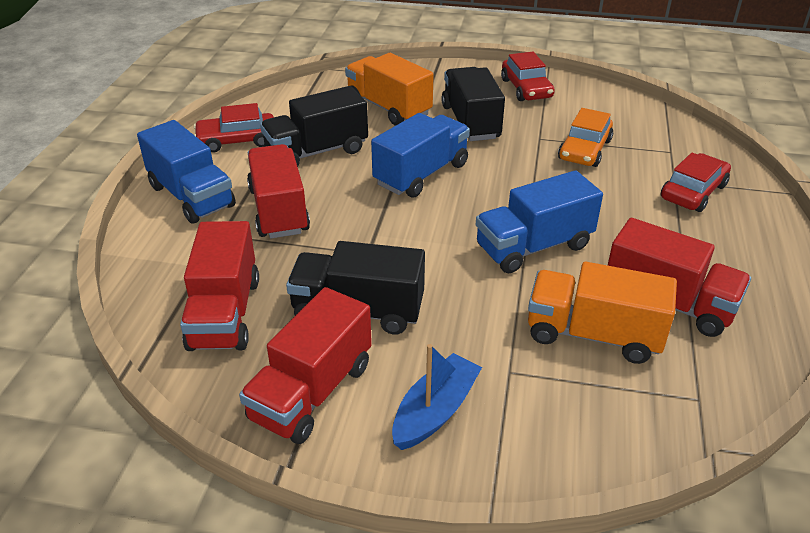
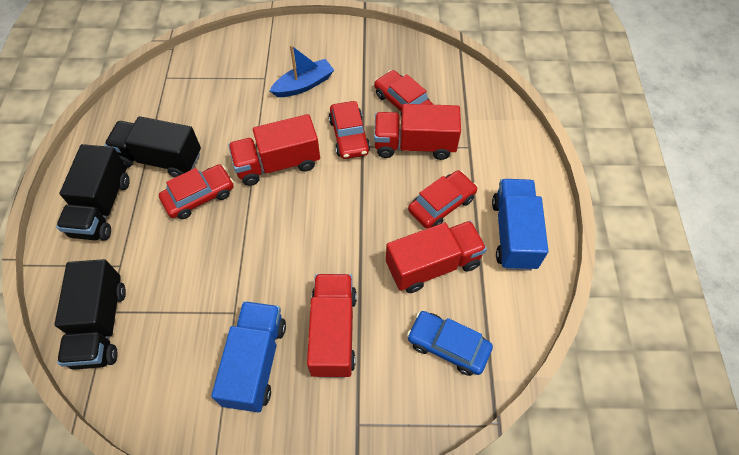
blue car: 0 -> 1
blue truck: 3 -> 2
orange car: 1 -> 0
orange truck: 2 -> 0
red car: 3 -> 4

